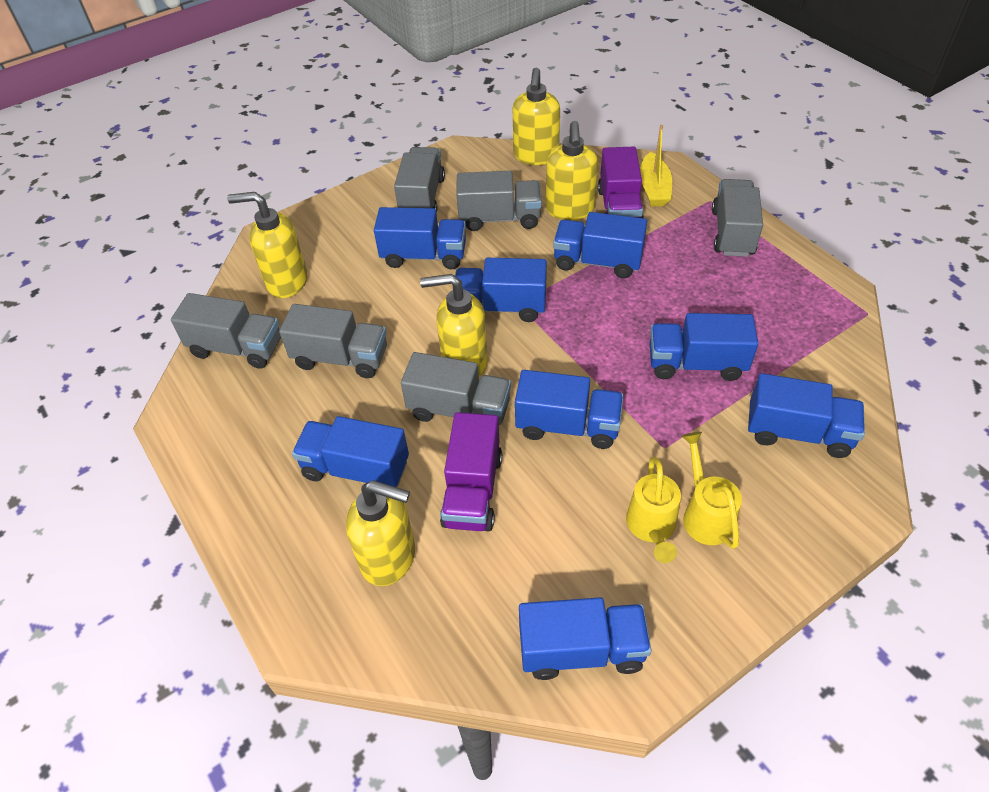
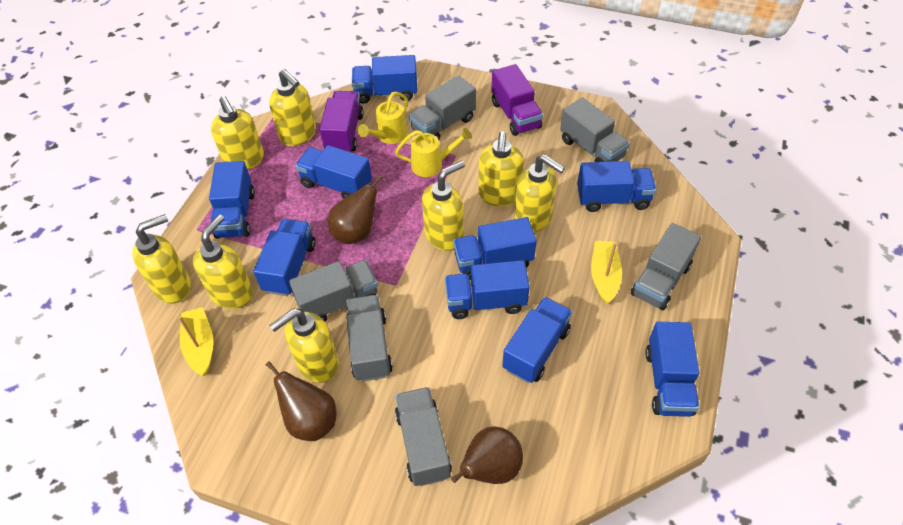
blue truck: 8 -> 9
brown pear: 0 -> 3
yellow boat: 1 -> 2
yellow soap dispenser: 5 -> 8

